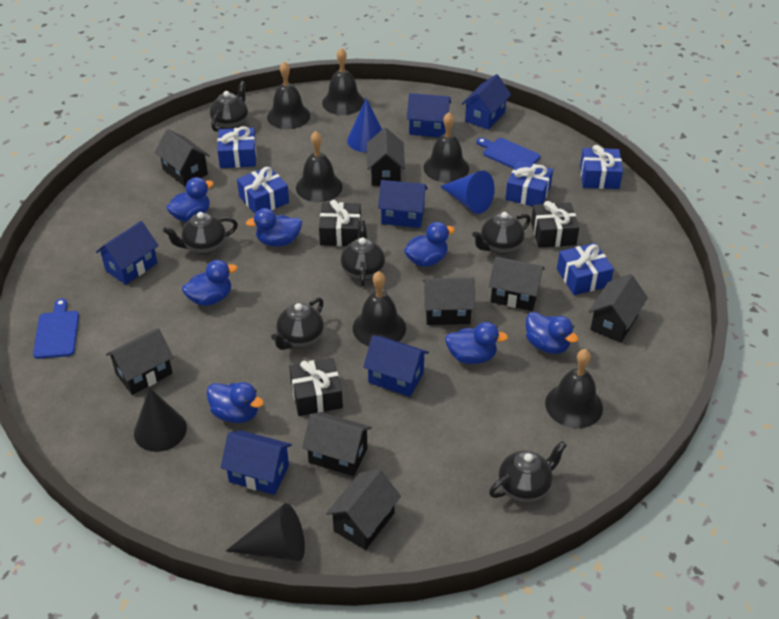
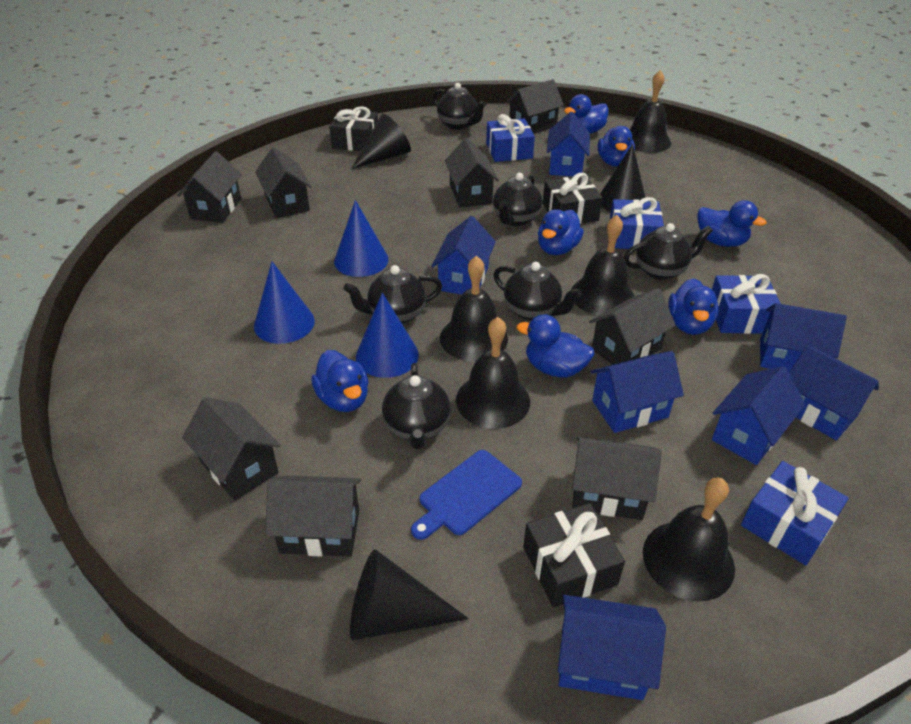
black bell: 6 -> 5
black cone: 2 -> 3
blue cone: 2 -> 3
blue cutting board: 2 -> 1
blue gift: 5 -> 4
blue house: 6 -> 7

